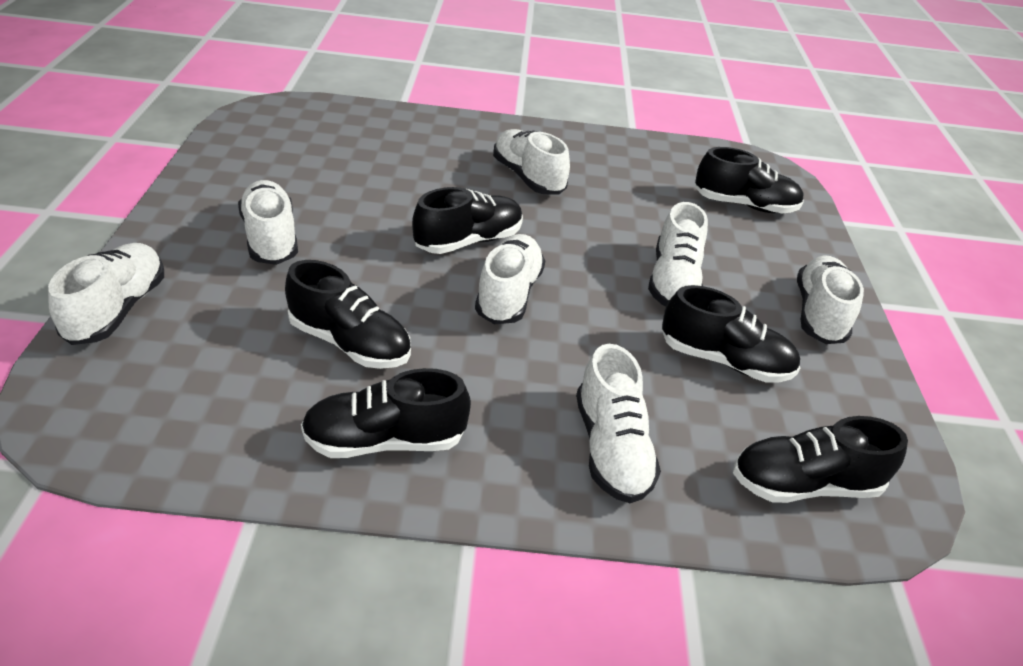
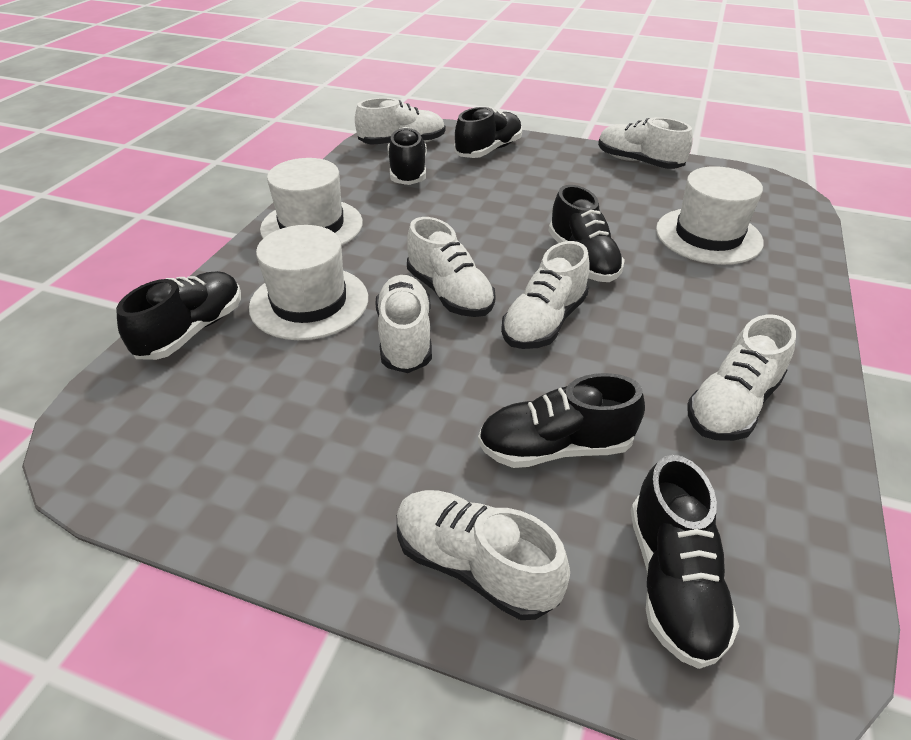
white hat: 0 -> 3

